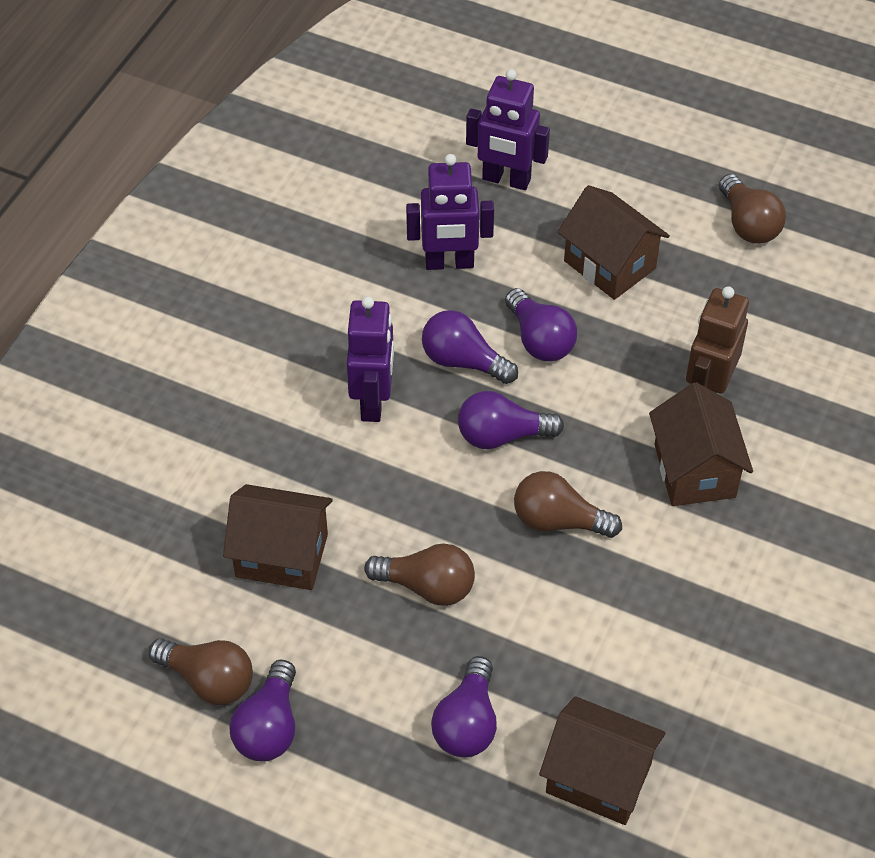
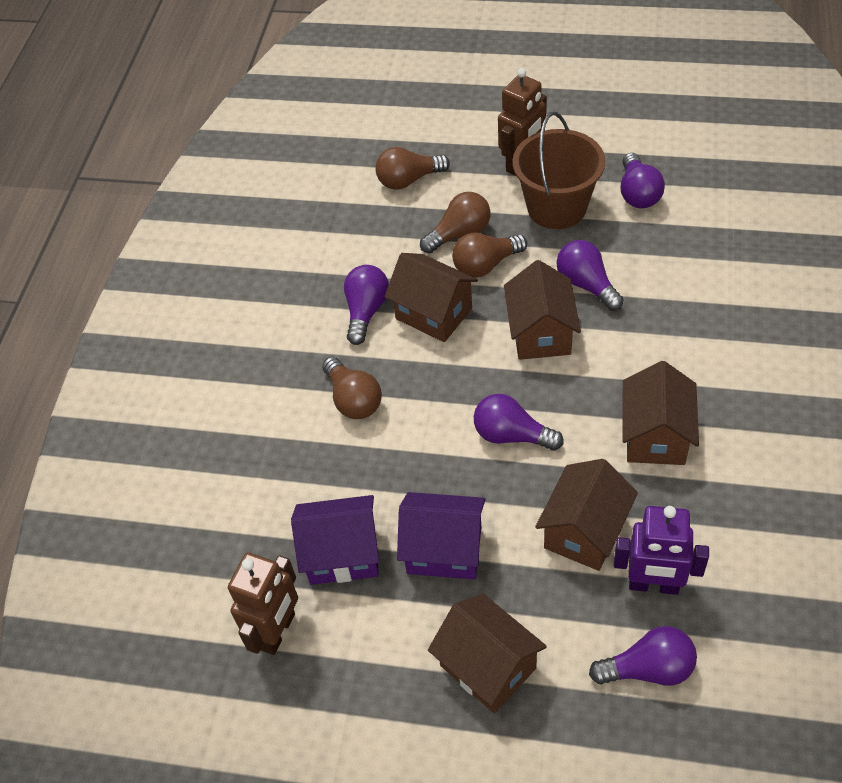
brown bucket: 0 -> 1
brown house: 4 -> 5
brown robot: 1 -> 2
purple house: 0 -> 2
purple robot: 3 -> 1

